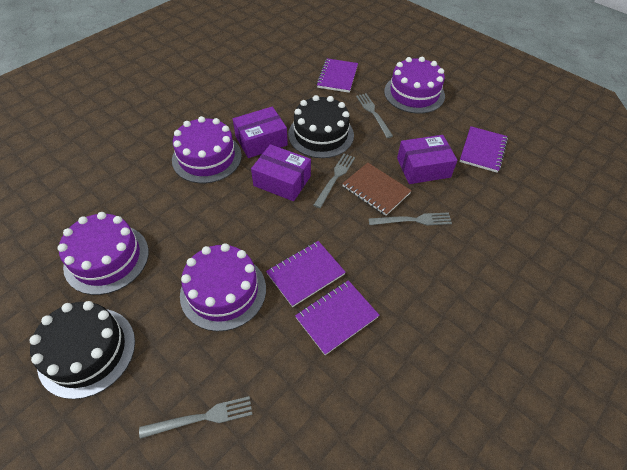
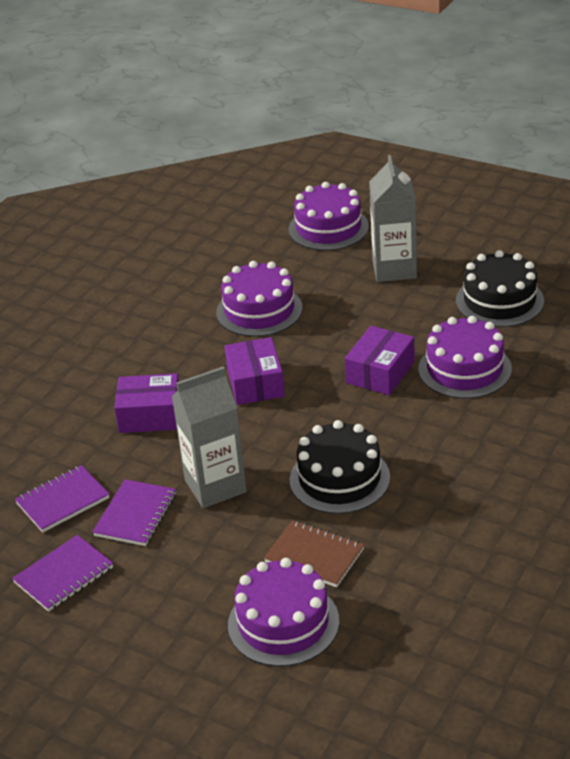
grey carton: 0 -> 2
grey fork: 4 -> 0
purple notebook: 4 -> 3

